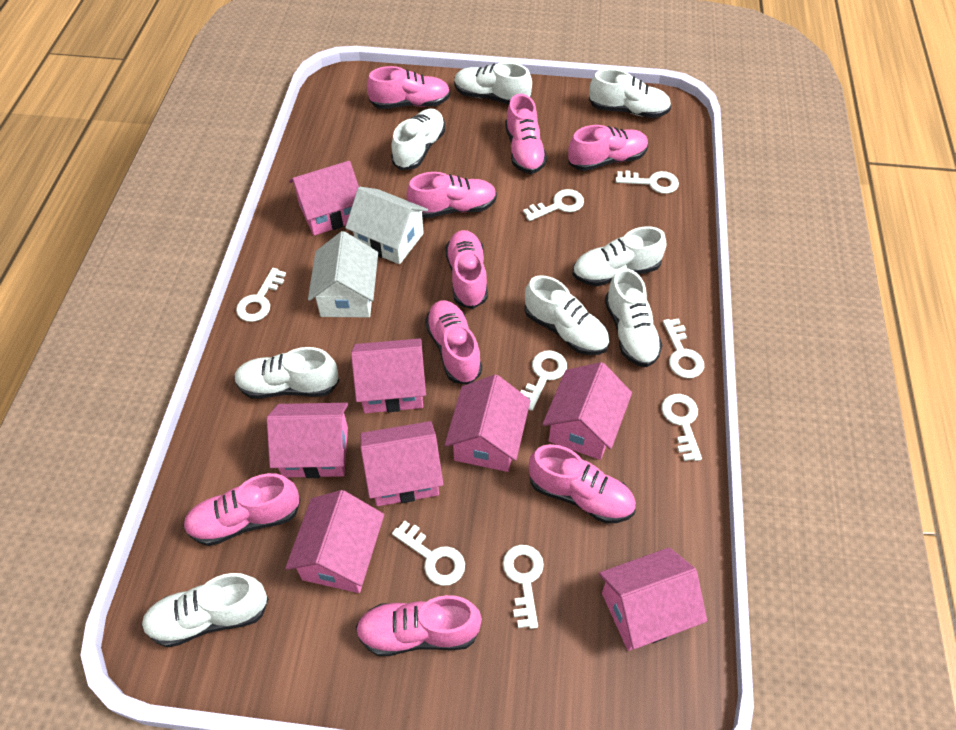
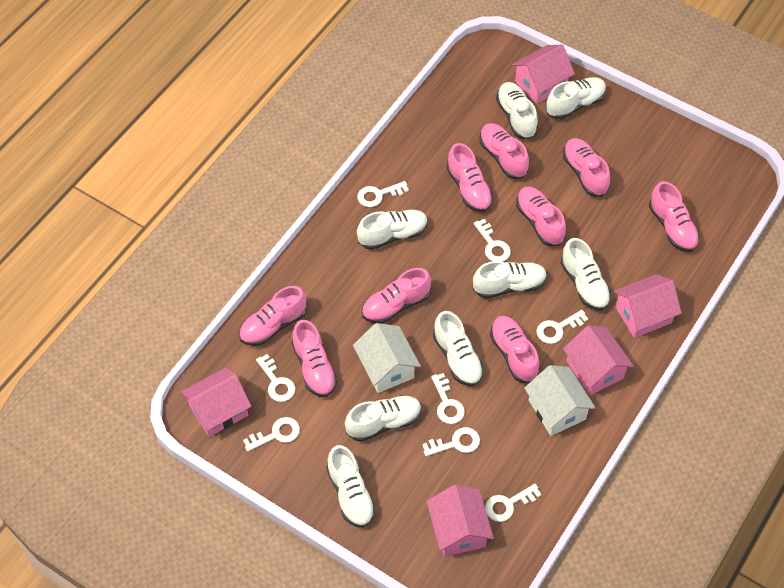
pink house: 8 -> 5

